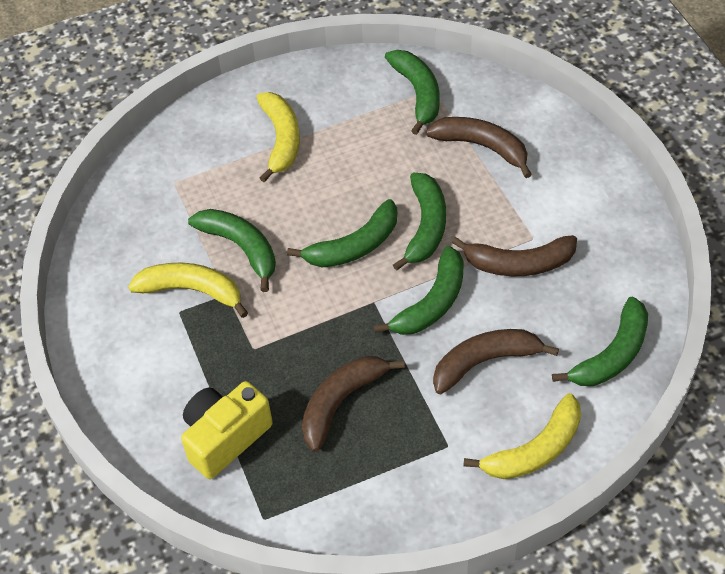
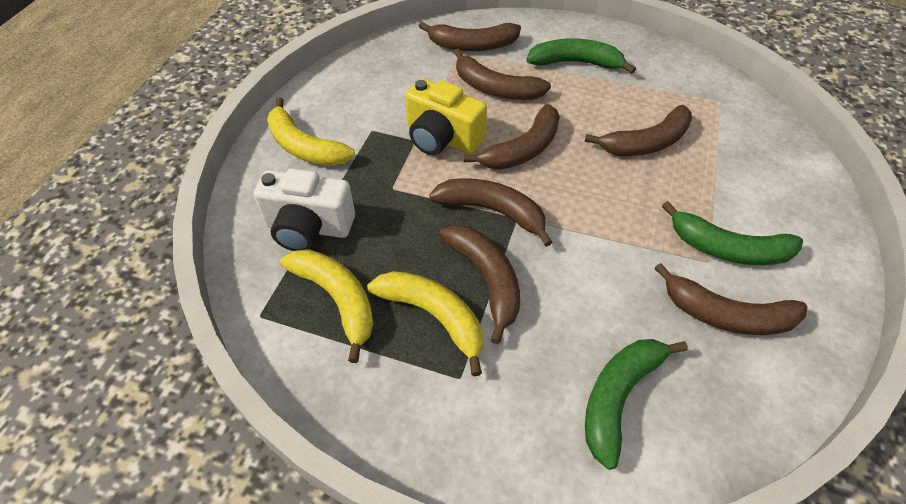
brown banana: 4 -> 7
green banana: 6 -> 3
white camera: 0 -> 1

